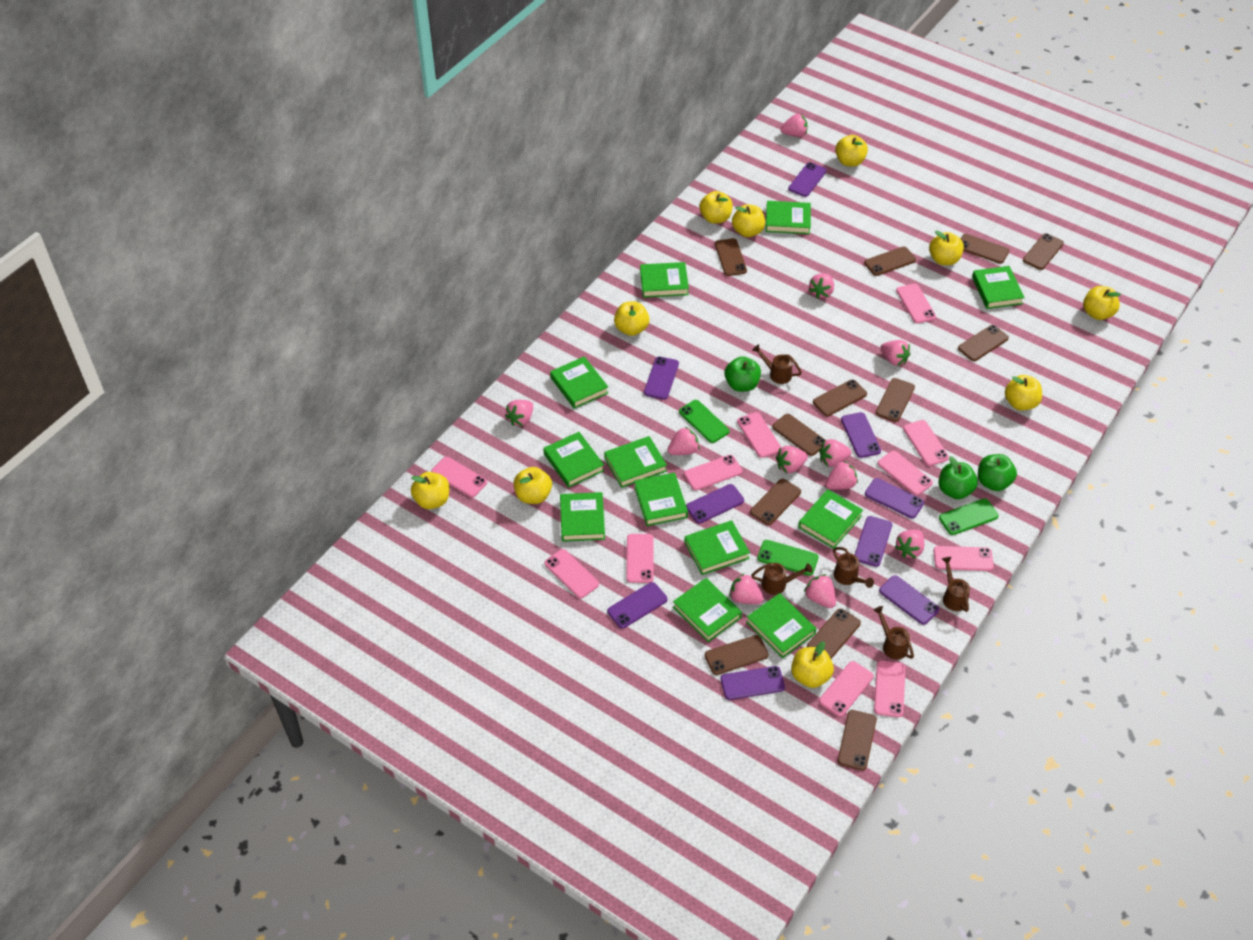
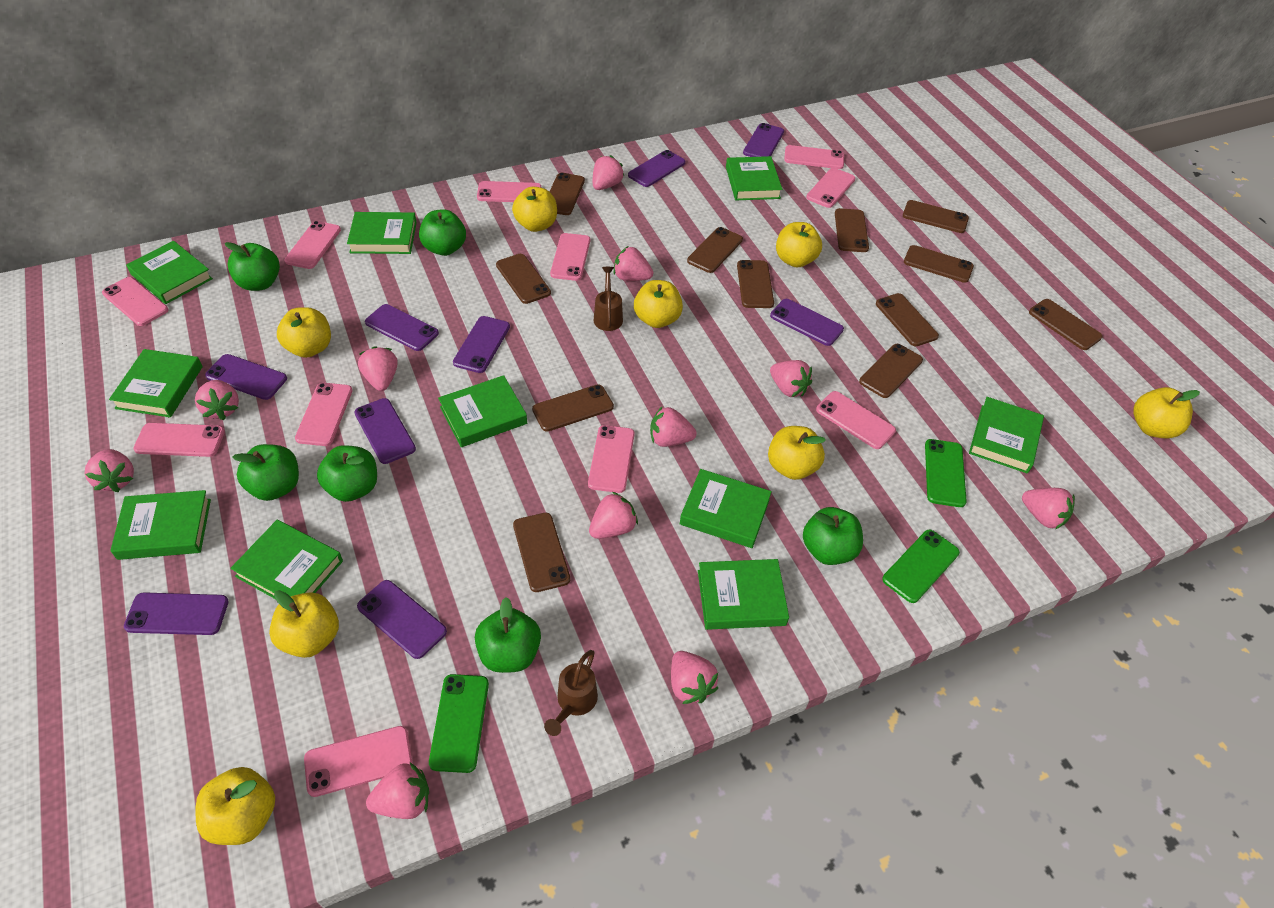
brown watering can: 5 -> 2
green apple: 3 -> 6
green book: 12 -> 10
yellow apple: 10 -> 8

